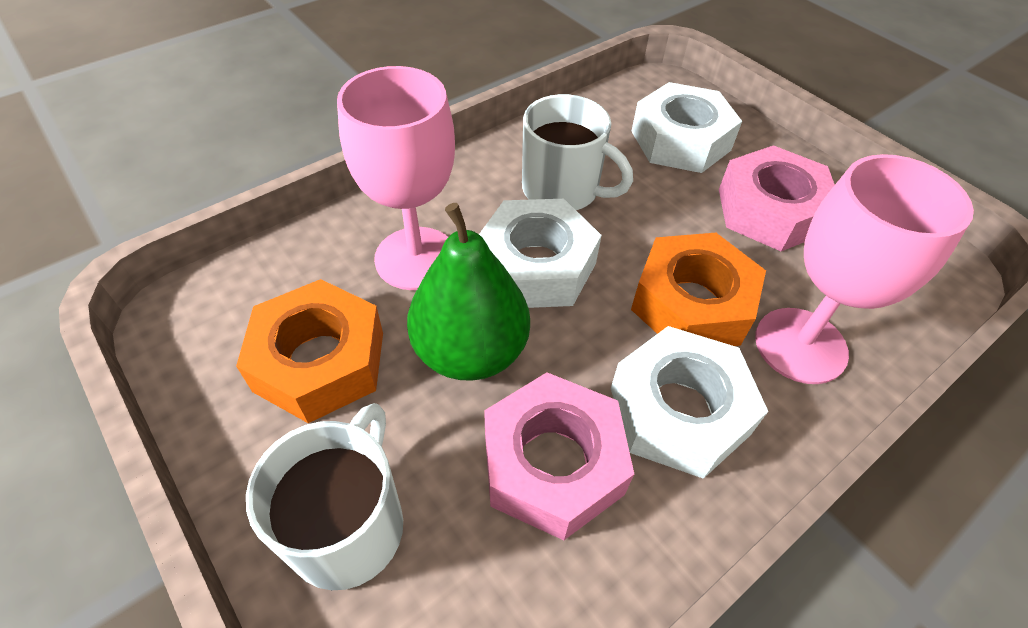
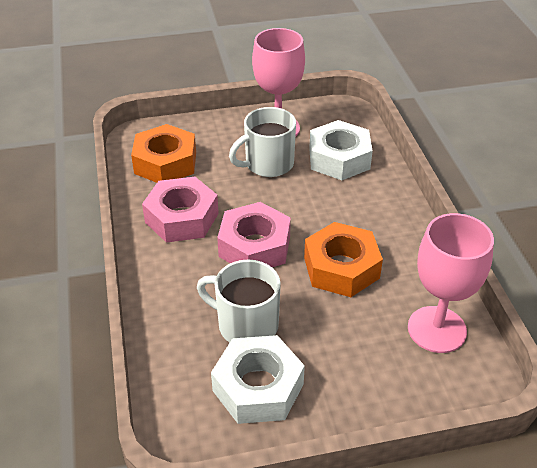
green pear: 1 -> 0
white nut: 3 -> 2

